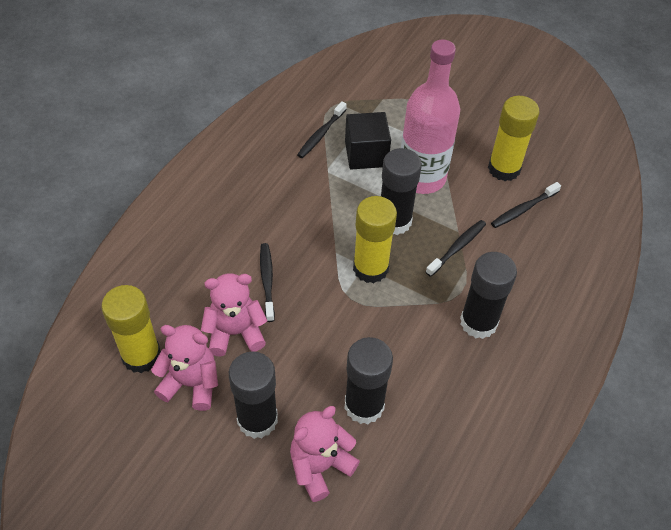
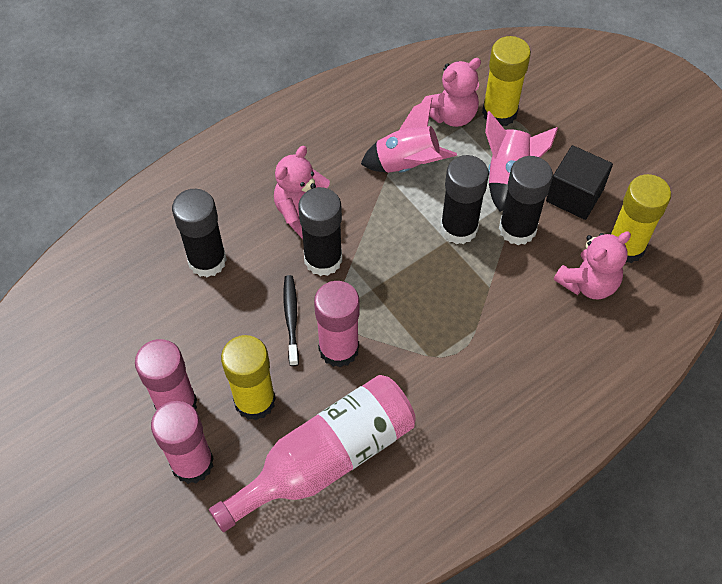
black toothbrush: 4 -> 1
pink glue stick: 0 -> 3
pink rocket: 0 -> 2

